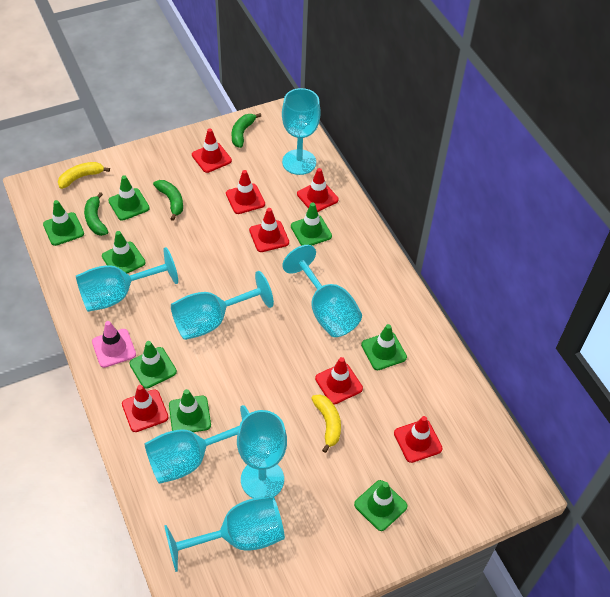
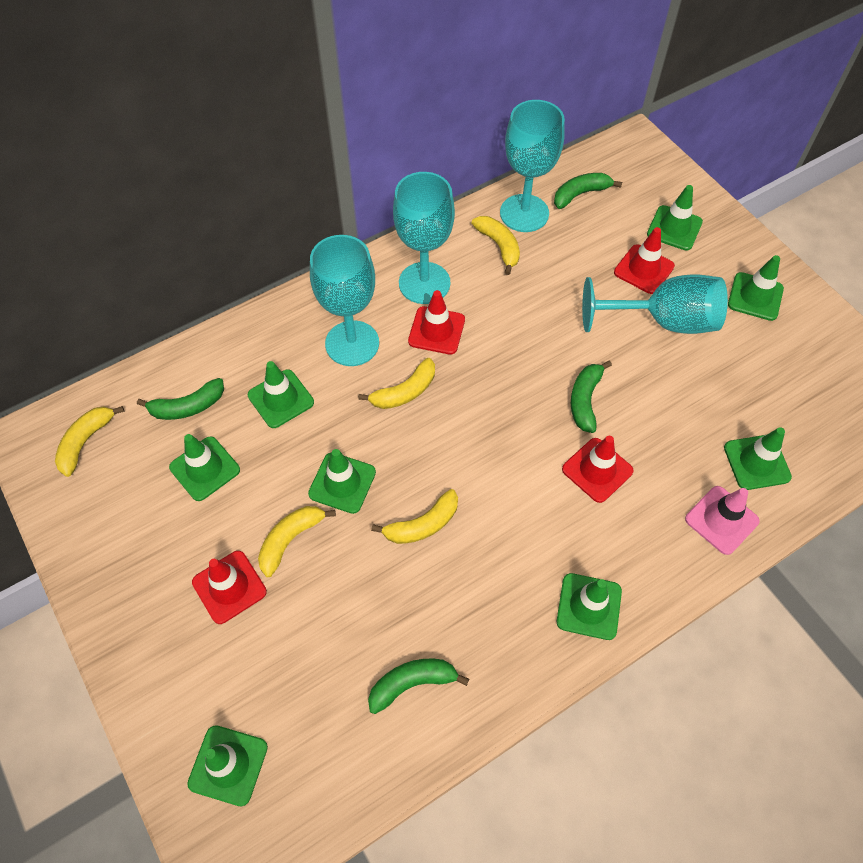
green banana: 3 -> 4
red traffic cone: 7 -> 4
turquoise goblet: 7 -> 4
yellow banana: 2 -> 5

